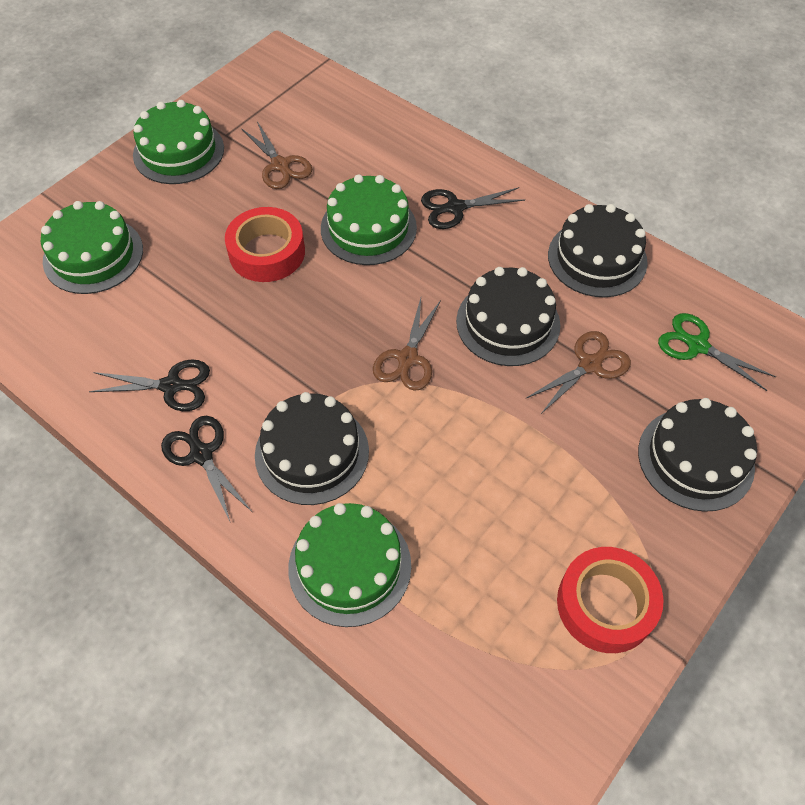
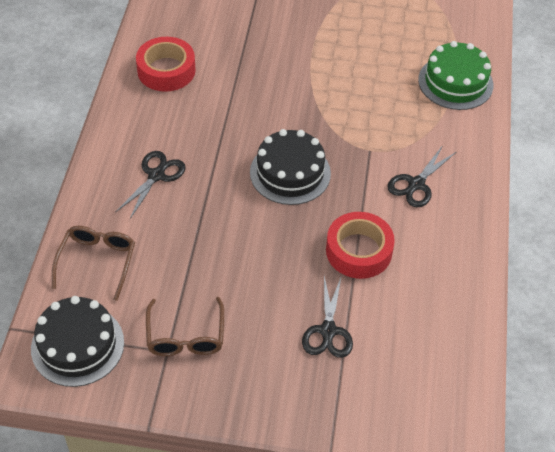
black cake: 4 -> 2
brown glasses: 0 -> 2
brown scissors: 3 -> 0
green cake: 4 -> 1
green scissors: 1 -> 0

